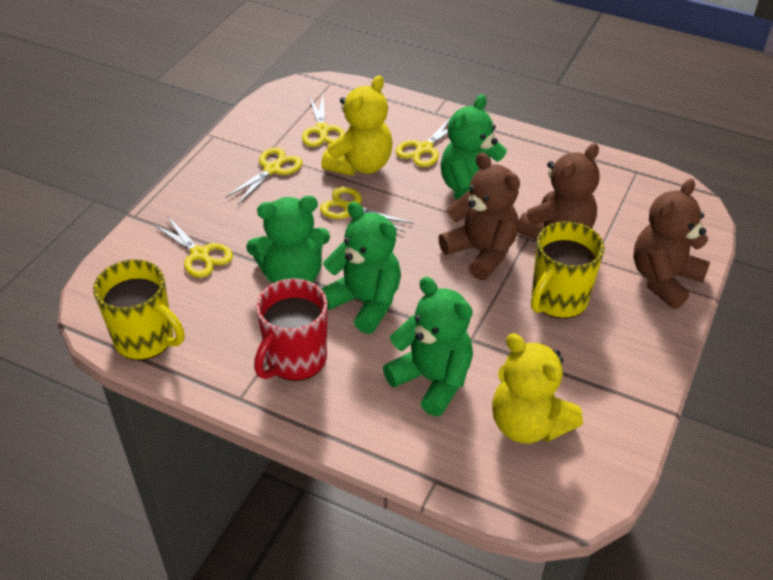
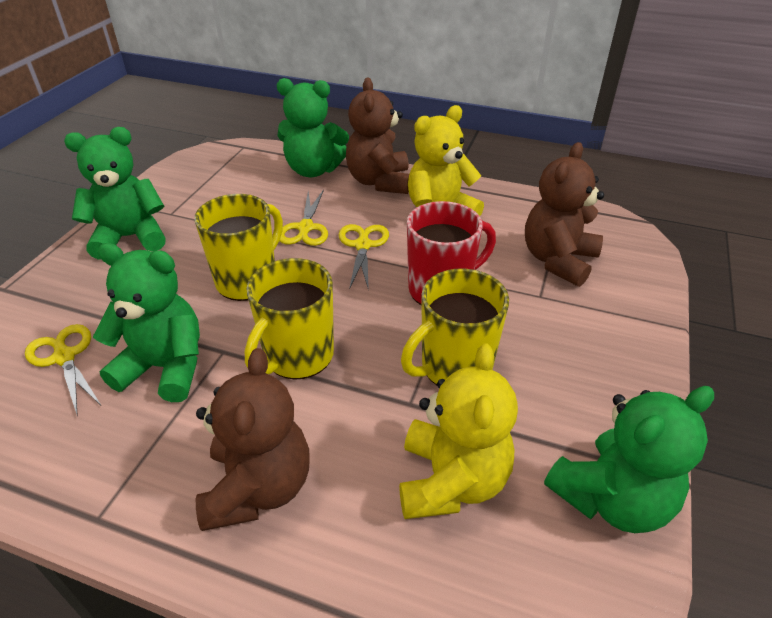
yellow mug: 2 -> 3
yellow scissors: 5 -> 3

